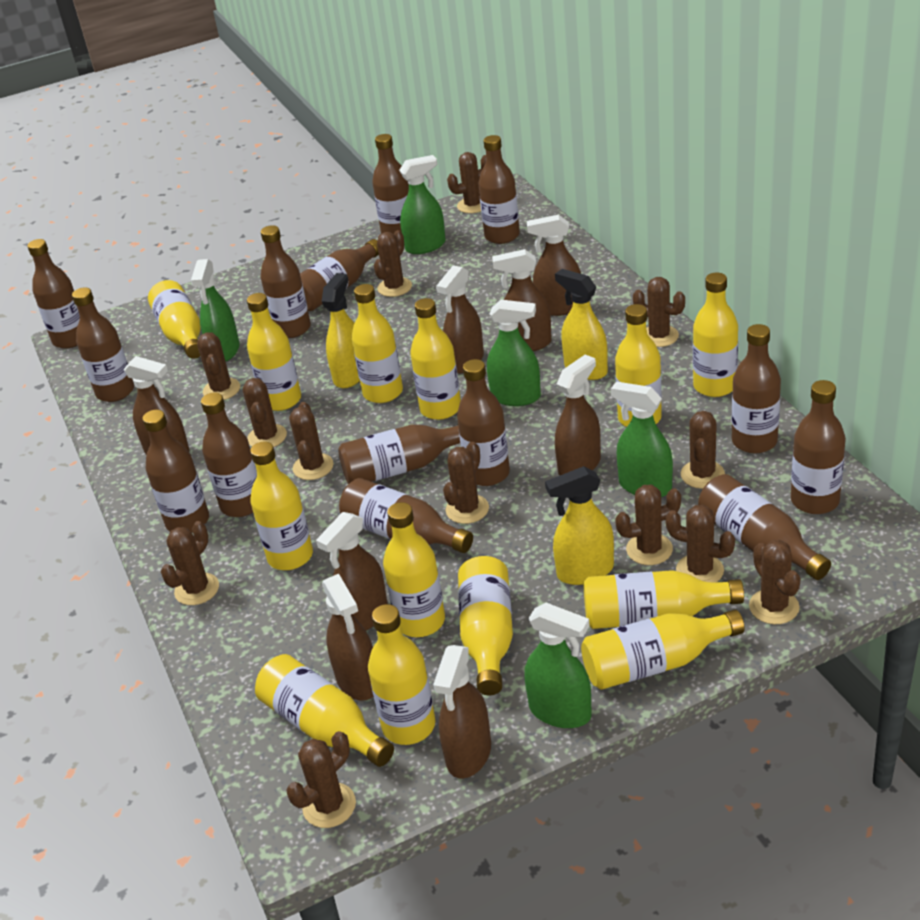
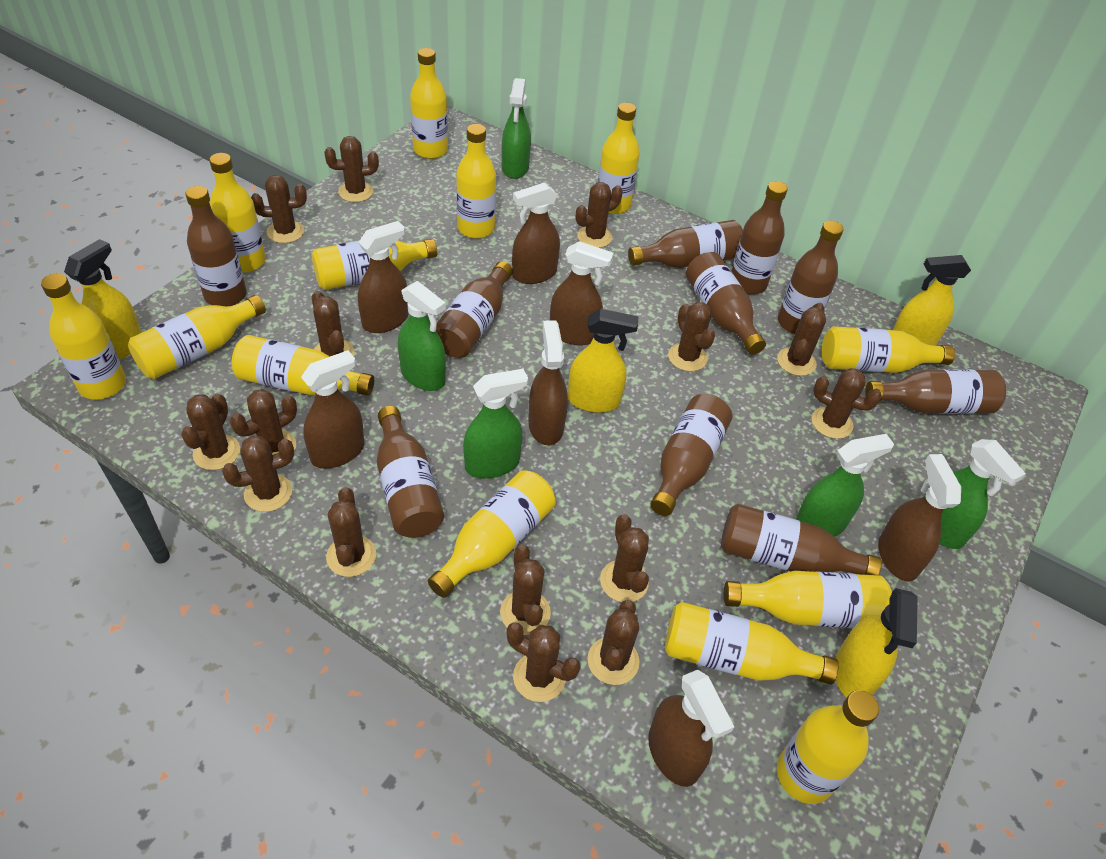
brown bottle: 14 -> 10
brown cactus: 13 -> 15
brown spray bottle: 8 -> 7
yellow spray bottle: 3 -> 4

